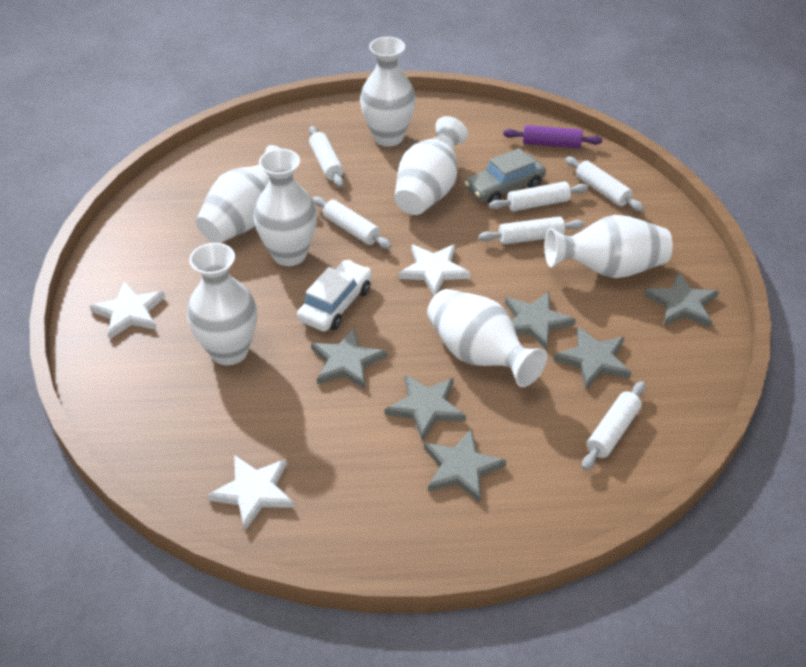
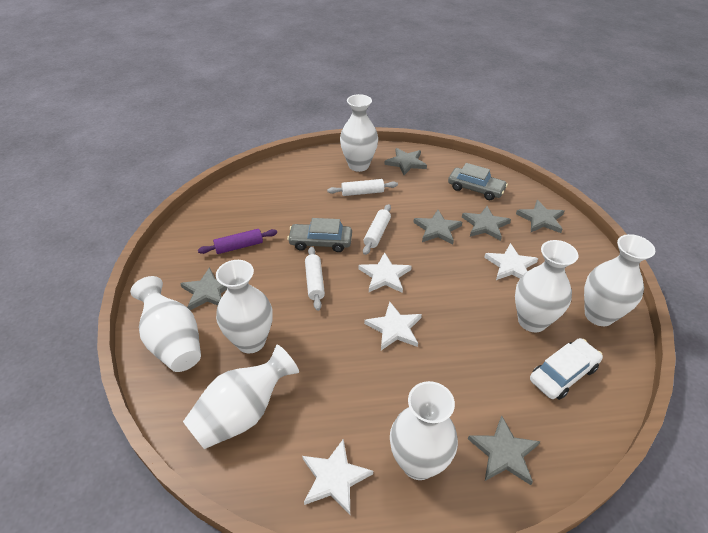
grey car: 1 -> 2
white rolling pin: 6 -> 3
white star: 3 -> 4

